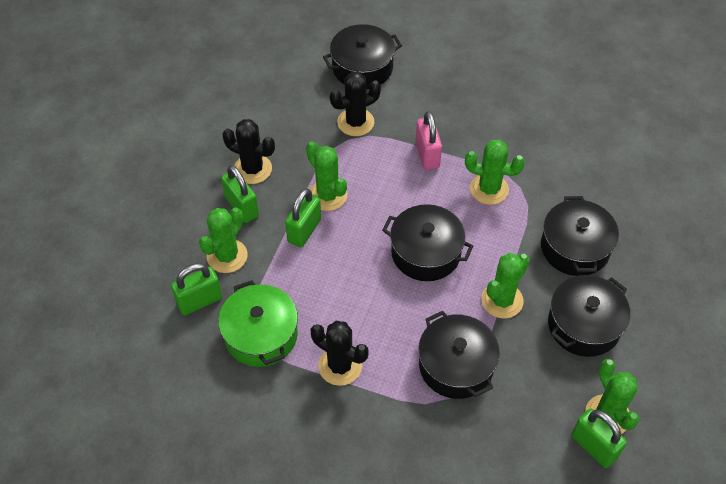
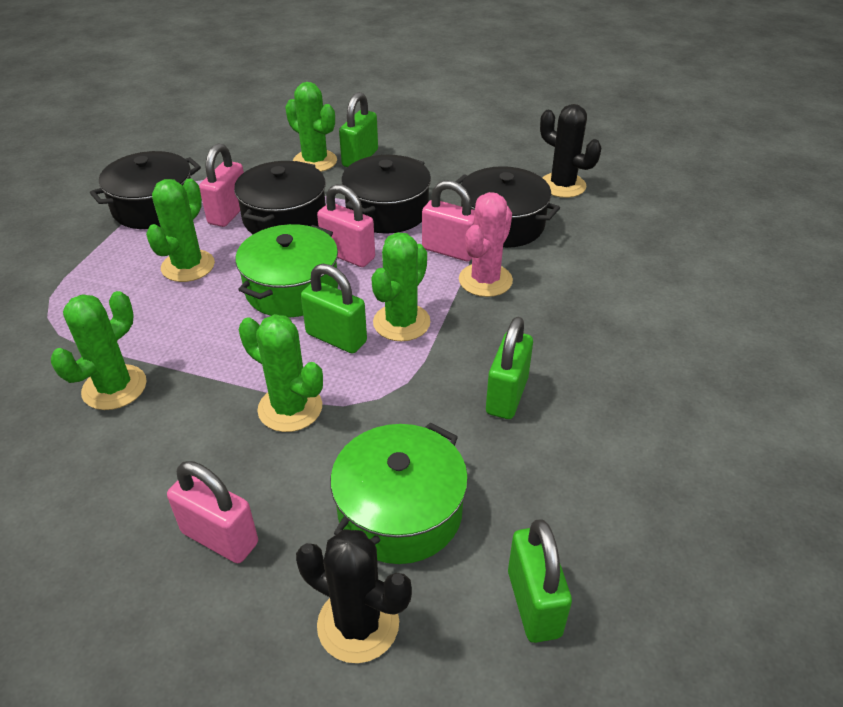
black cactus: 3 -> 2
black pot: 5 -> 4
green pot: 1 -> 2
pink cactus: 0 -> 1
pink padlock: 1 -> 4

